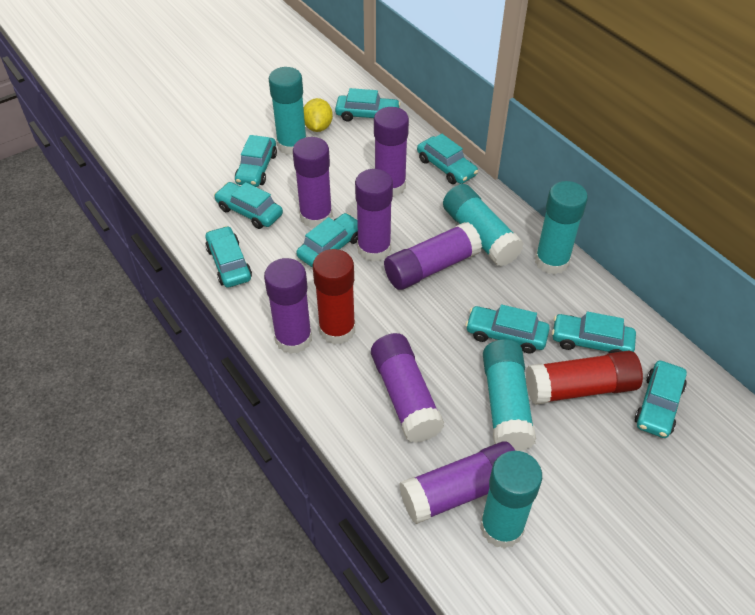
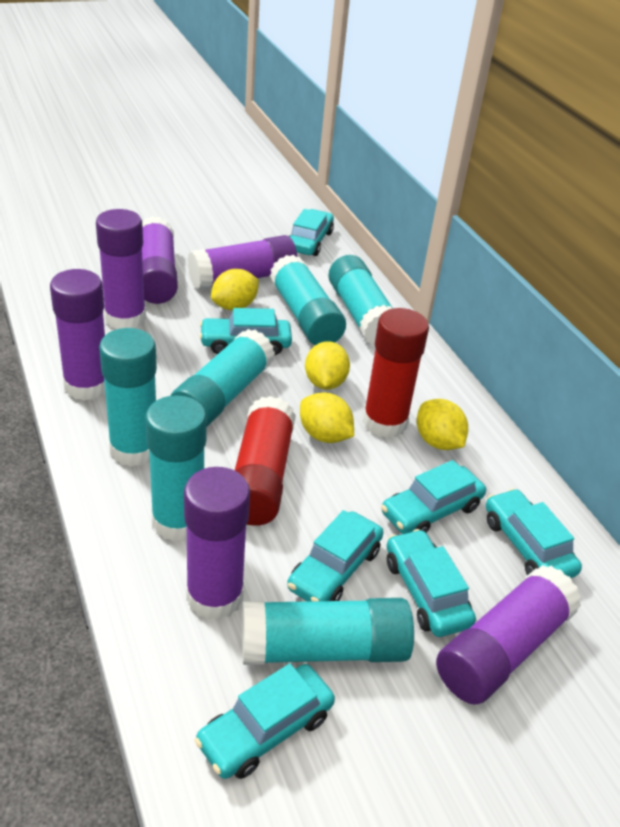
purple glue stick: 7 -> 6
turquoise car: 9 -> 7
turquoise glue stick: 5 -> 6
yellow lemon: 1 -> 4

